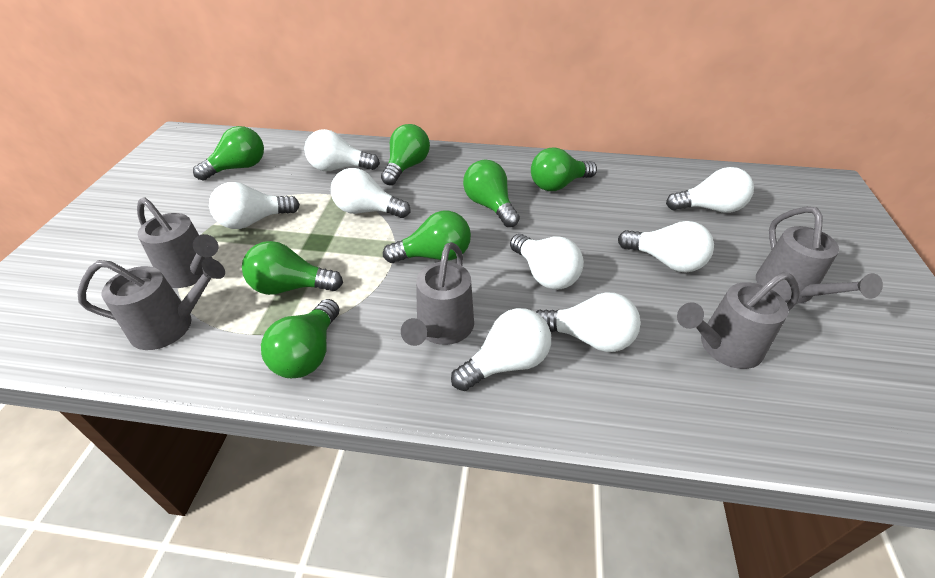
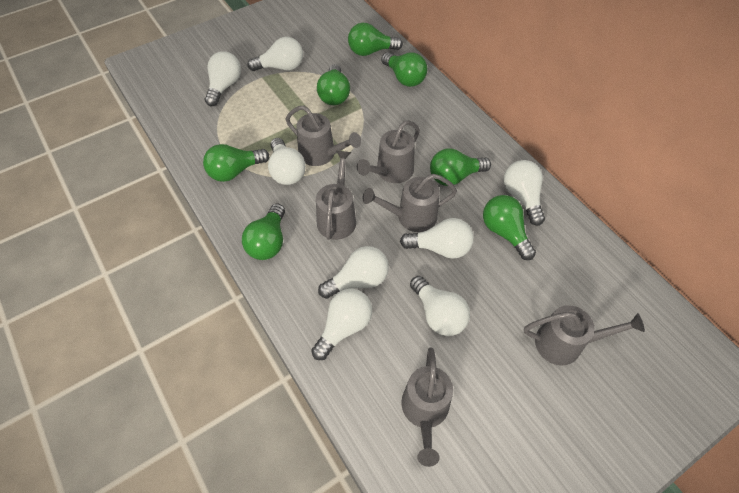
grey watering can: 5 -> 6

